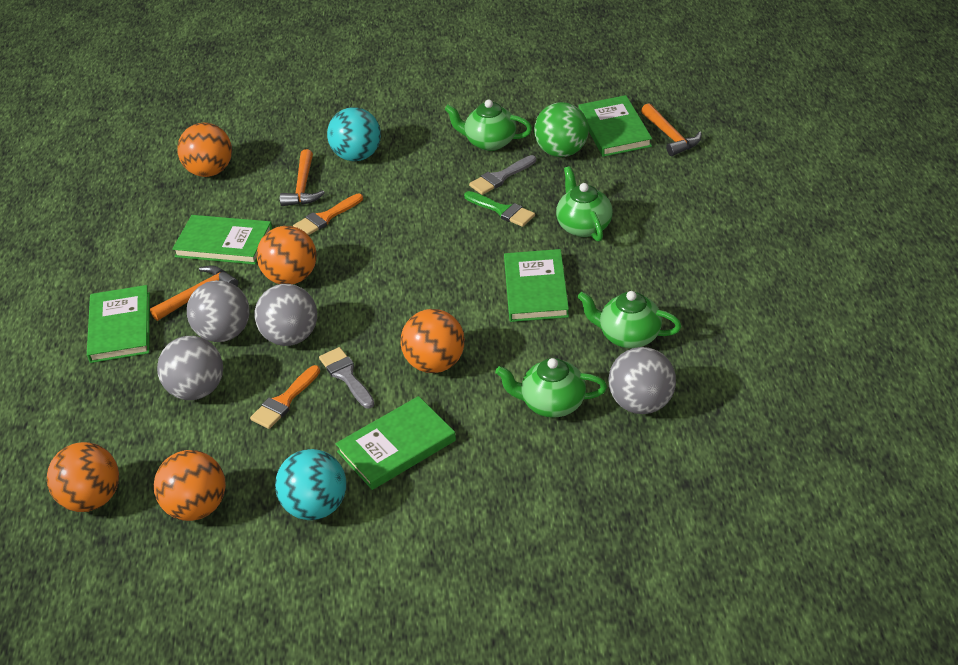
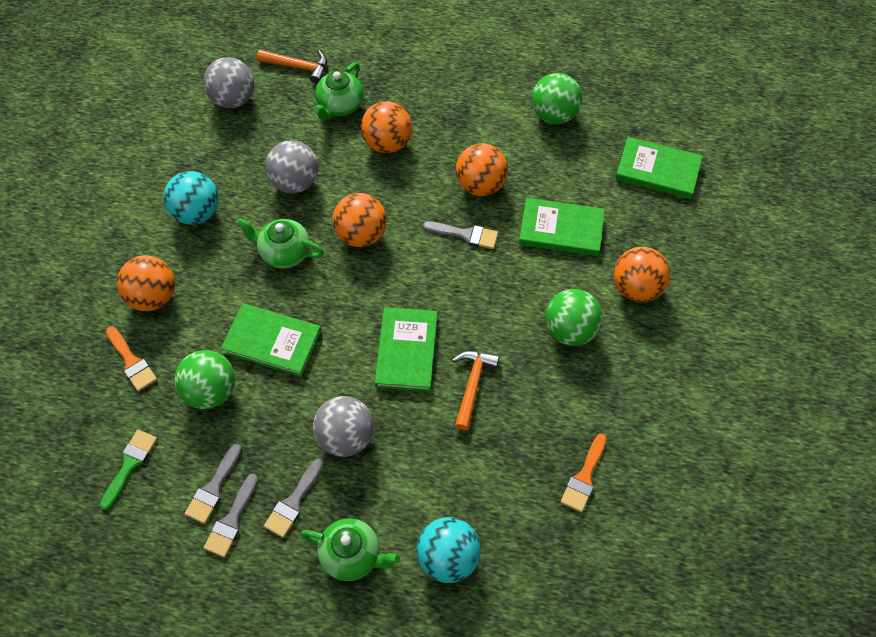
green ball: 1 -> 3
green book: 5 -> 4
green teapot: 4 -> 3
grey ball: 4 -> 3
grey brush: 2 -> 4
orange hammer: 3 -> 2

